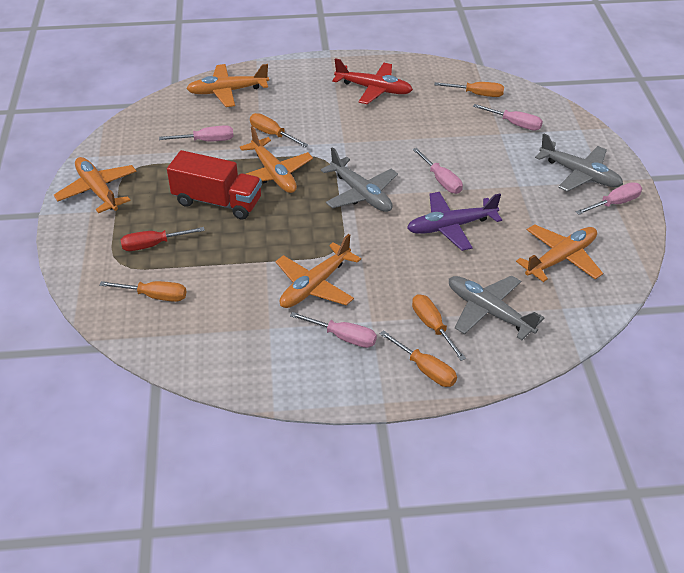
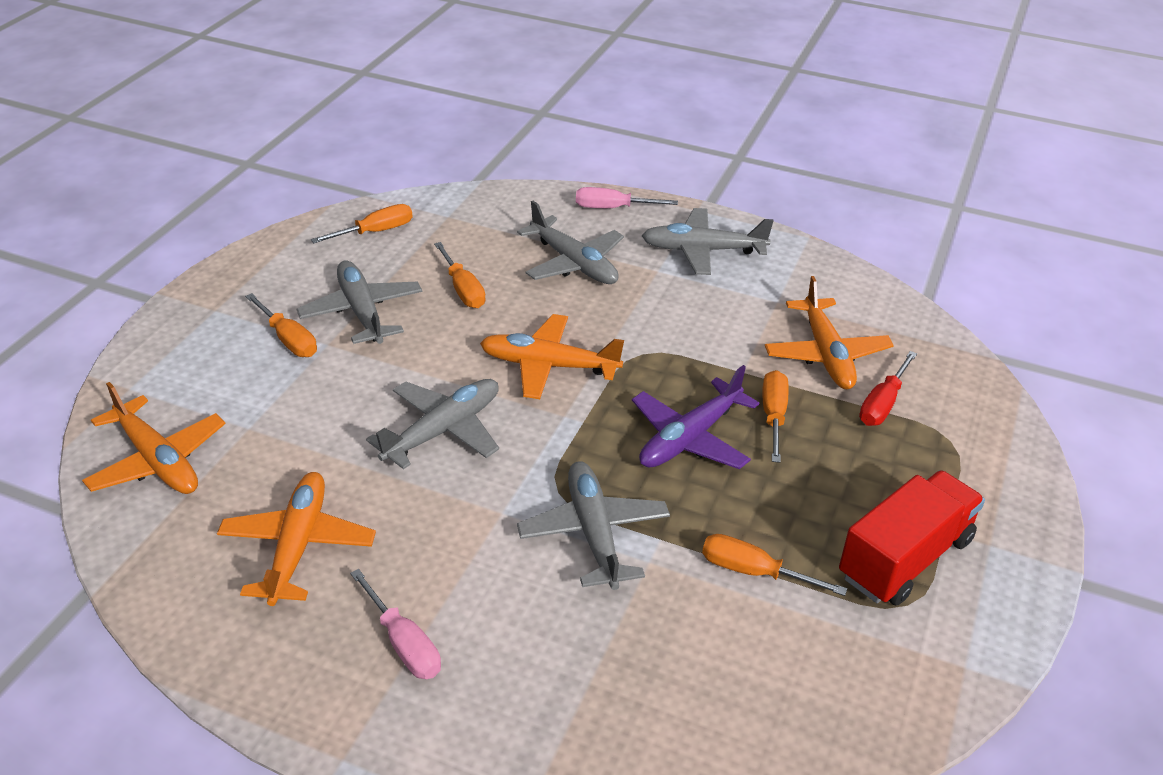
grey plane: 3 -> 5
orange plane: 5 -> 4
pink screwdriver: 5 -> 2
red plane: 1 -> 0

